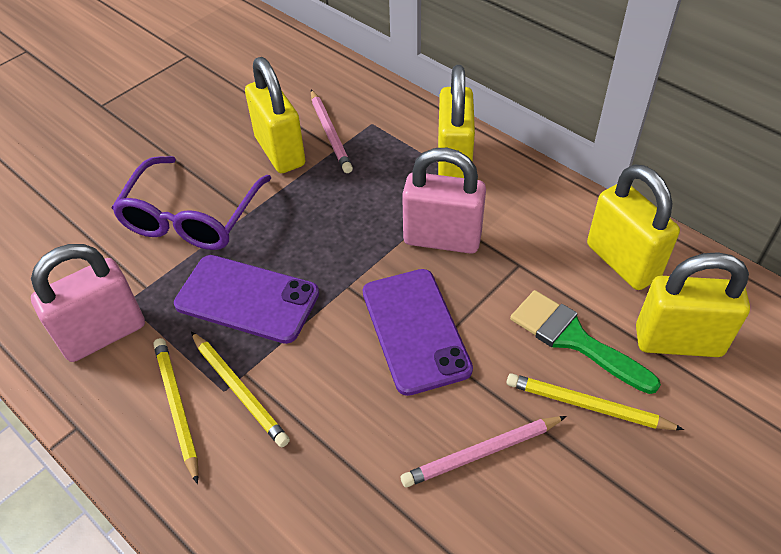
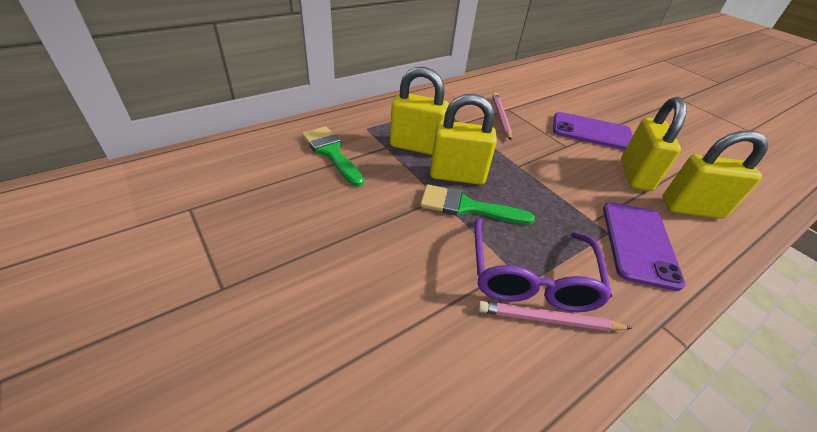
green brush: 1 -> 2
pink padlock: 2 -> 0
yellow pencil: 3 -> 0

